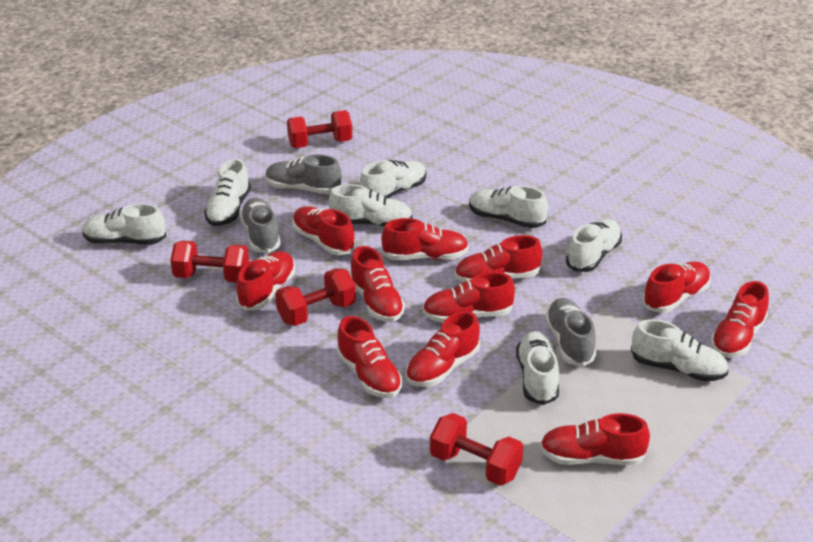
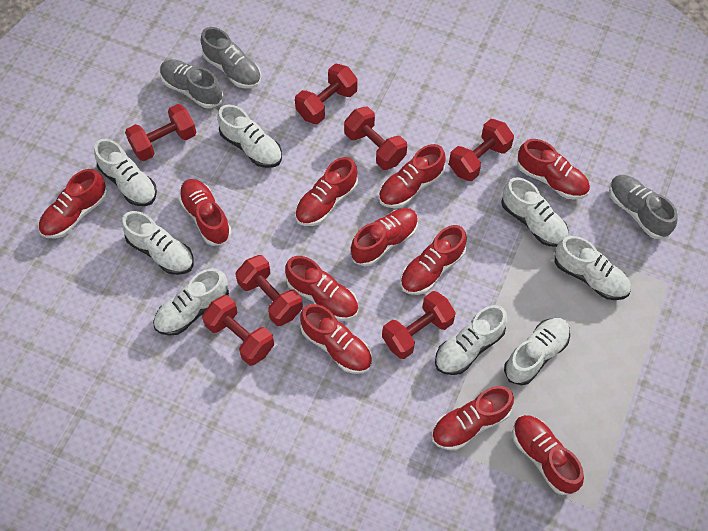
red dumbbell: 4 -> 7

